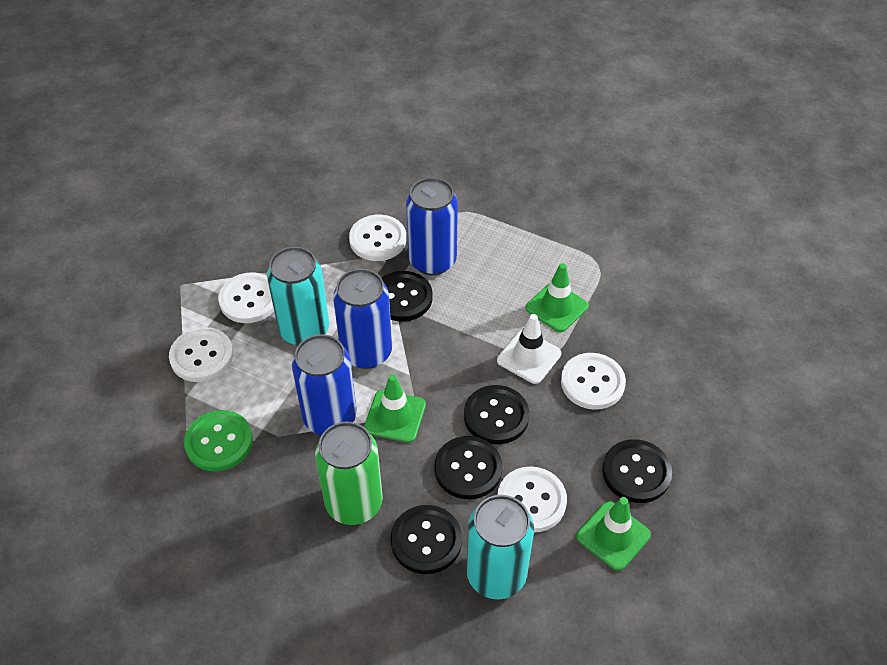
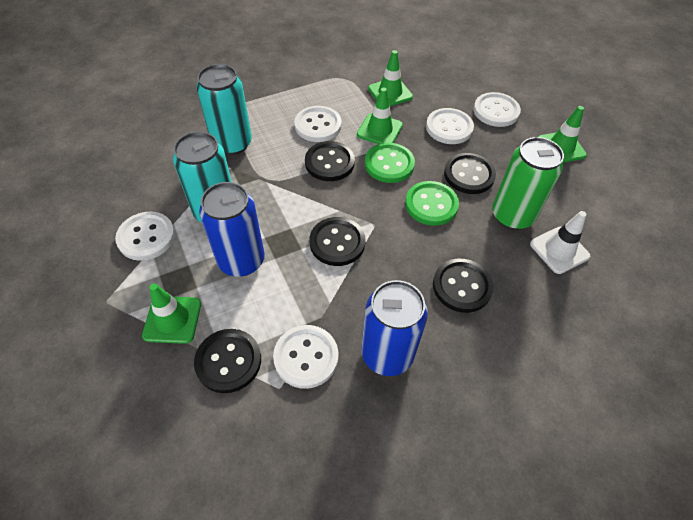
blue can: 3 -> 2
green button: 1 -> 2
green traffic cone: 3 -> 4

